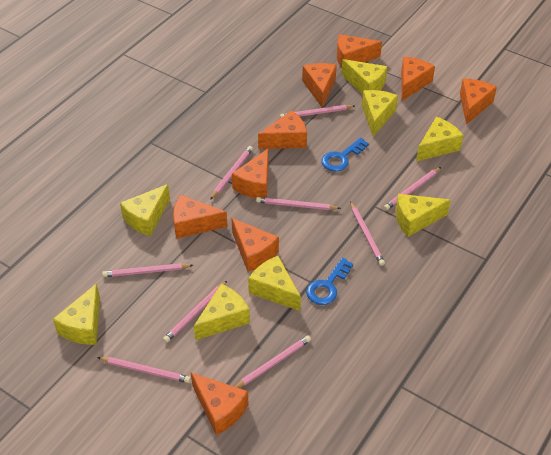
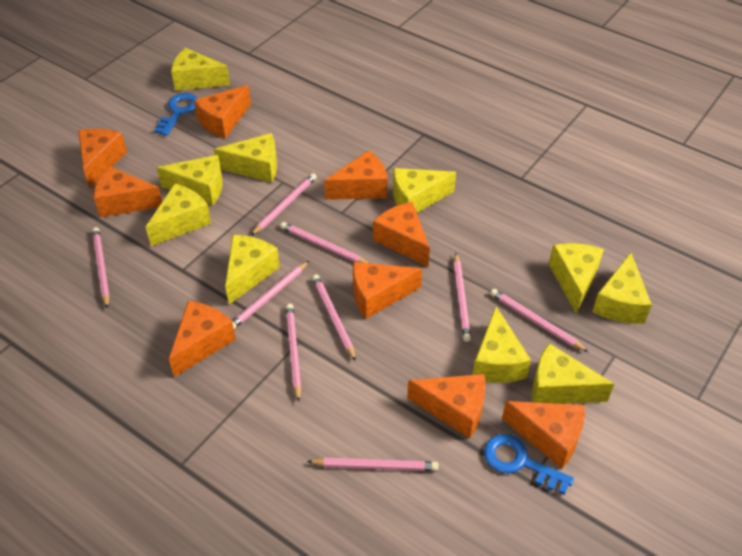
yellow cheese: 8 -> 10

